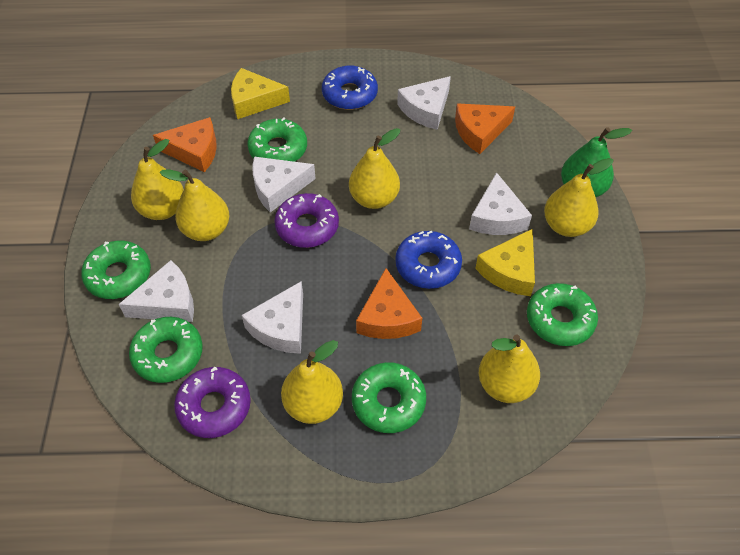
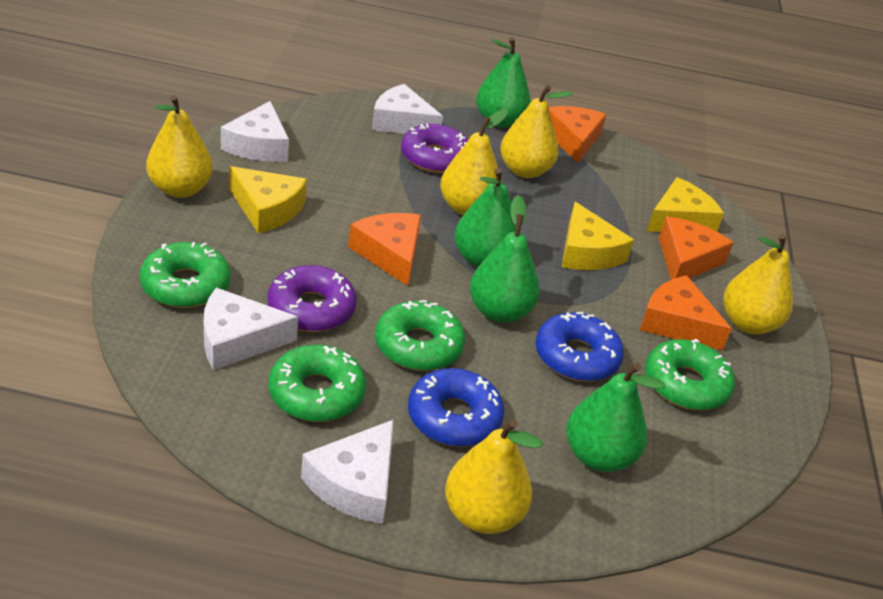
green donut: 5 -> 4
green pear: 1 -> 4
orange cheese: 3 -> 4
white cheese: 5 -> 4
yellow cheese: 2 -> 3
yellow pear: 6 -> 5

